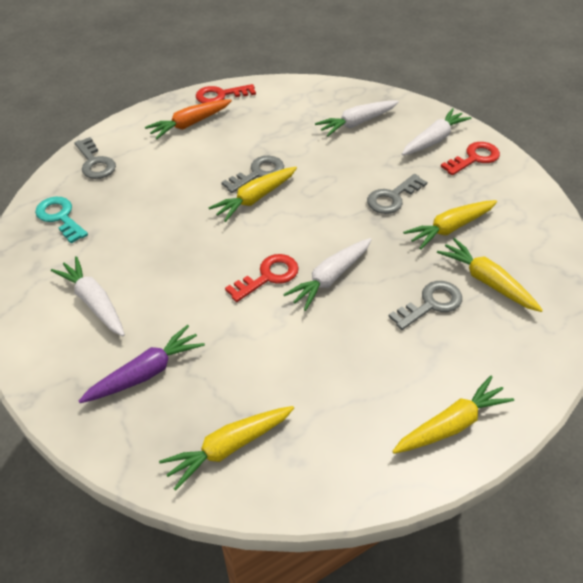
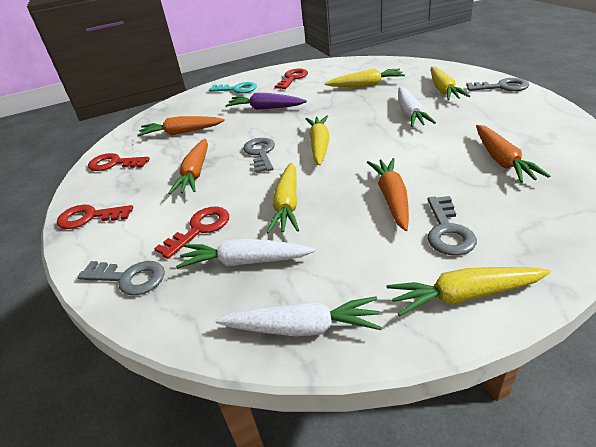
orange carrot: 1 -> 4
red key: 3 -> 4
white carrot: 4 -> 3

